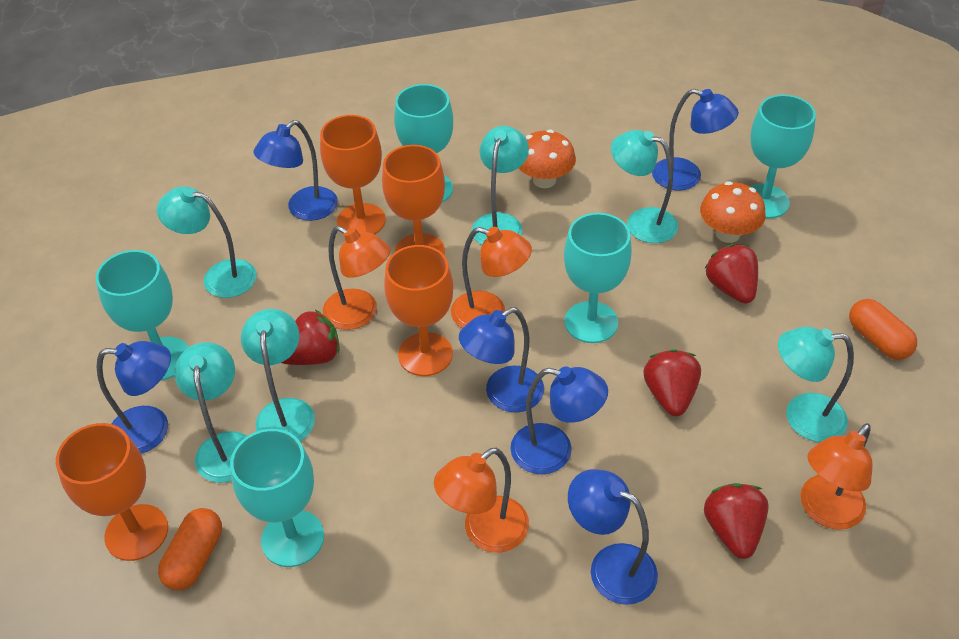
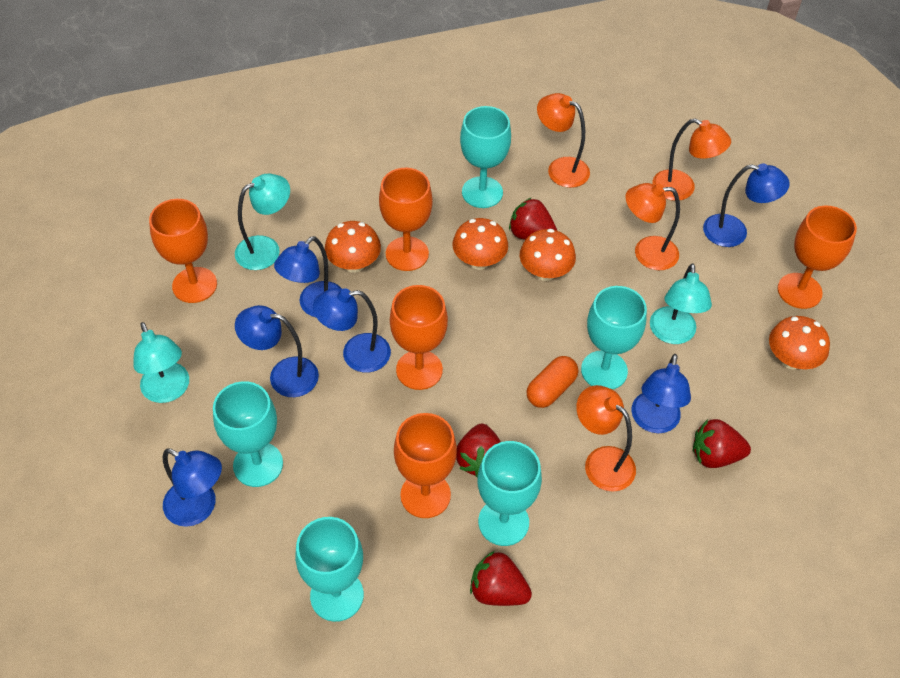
orange capsule: 2 -> 1
orange goblet: 4 -> 5
orange mushroom: 2 -> 4
turquoise lamp: 6 -> 3

